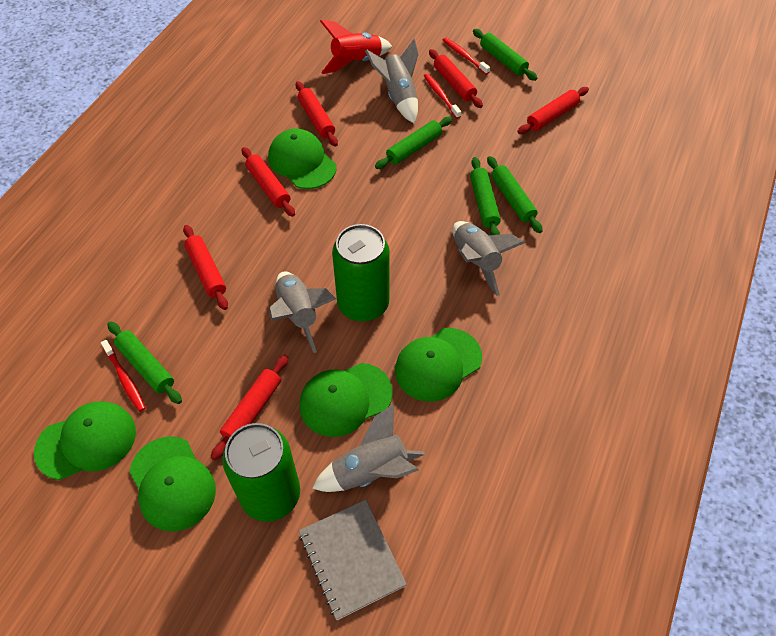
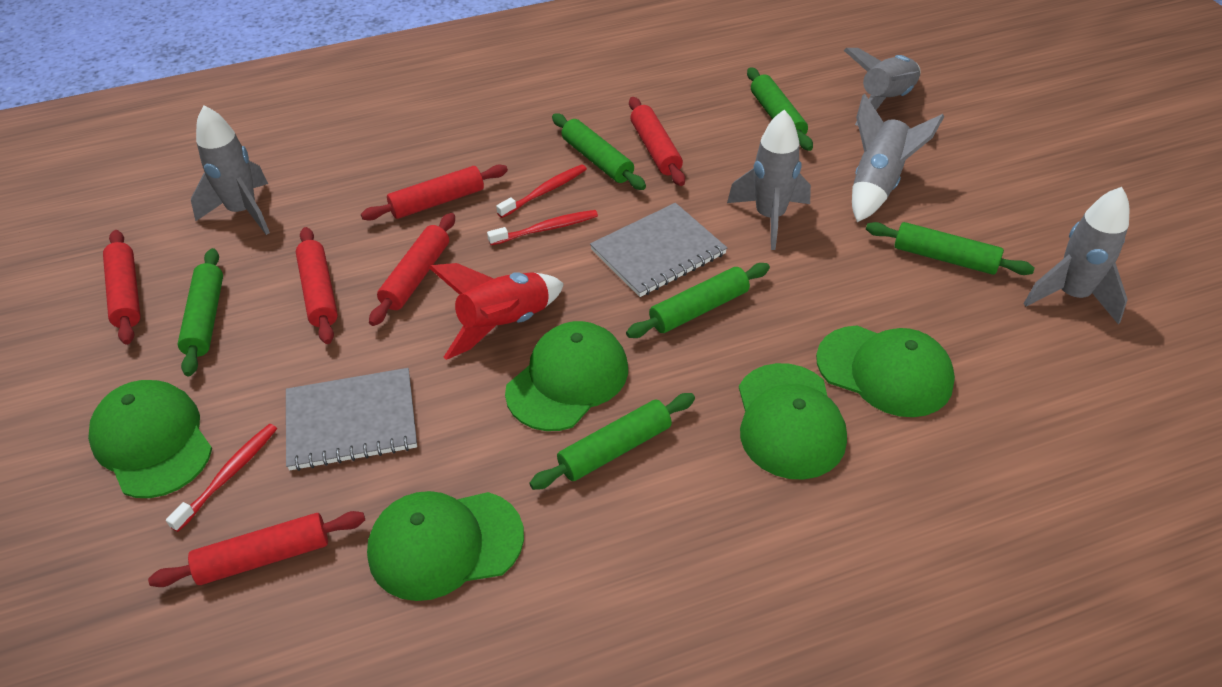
green can: 2 -> 0
green rolling pin: 5 -> 6
grey notebook: 1 -> 2
grey rocket: 4 -> 5

